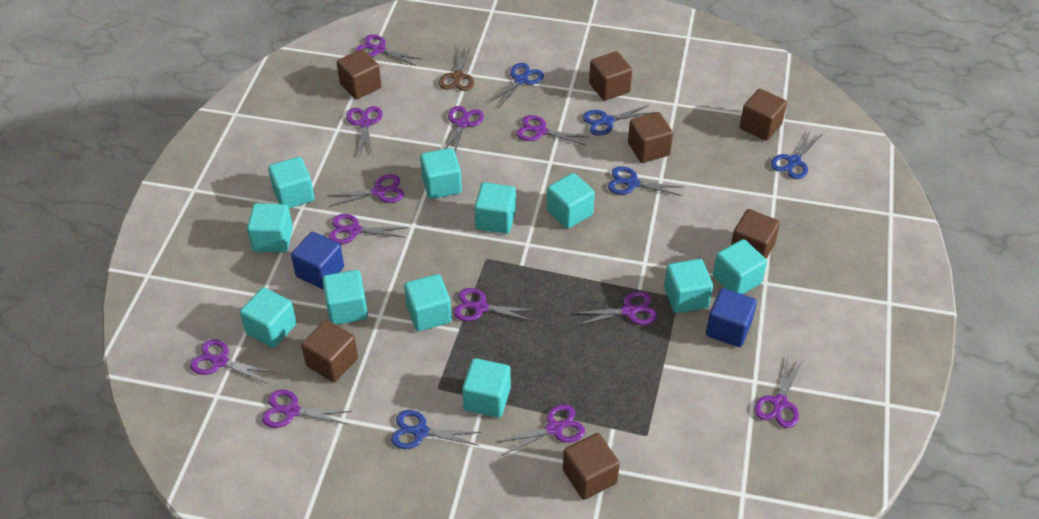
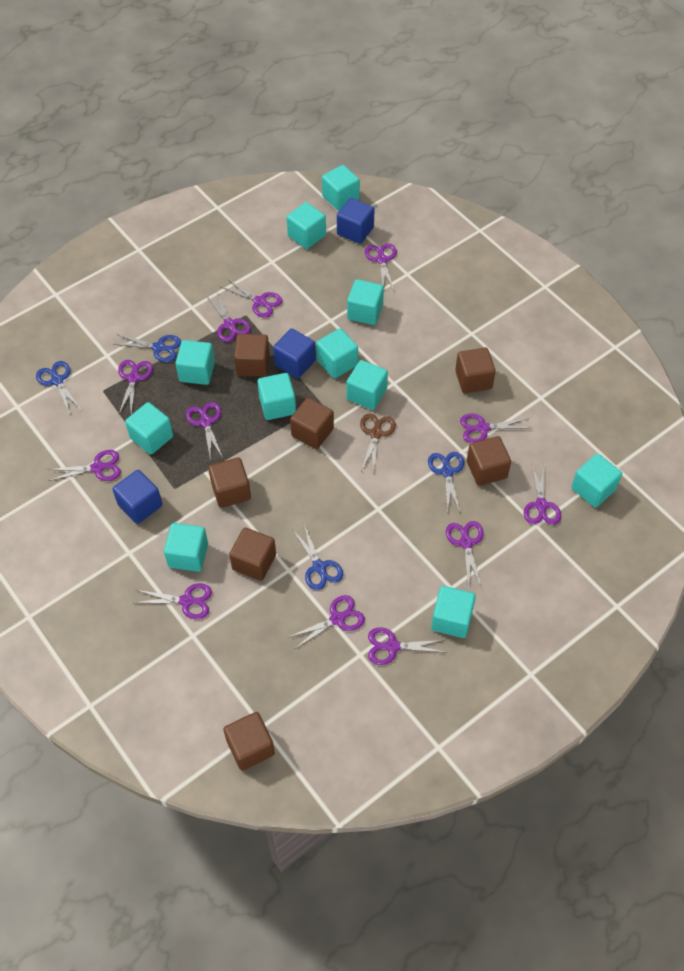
blue cube: 2 -> 3
blue scissors: 5 -> 4

